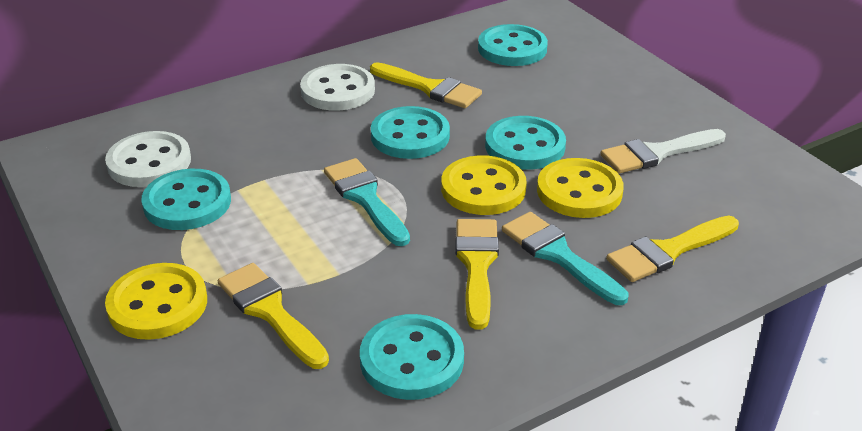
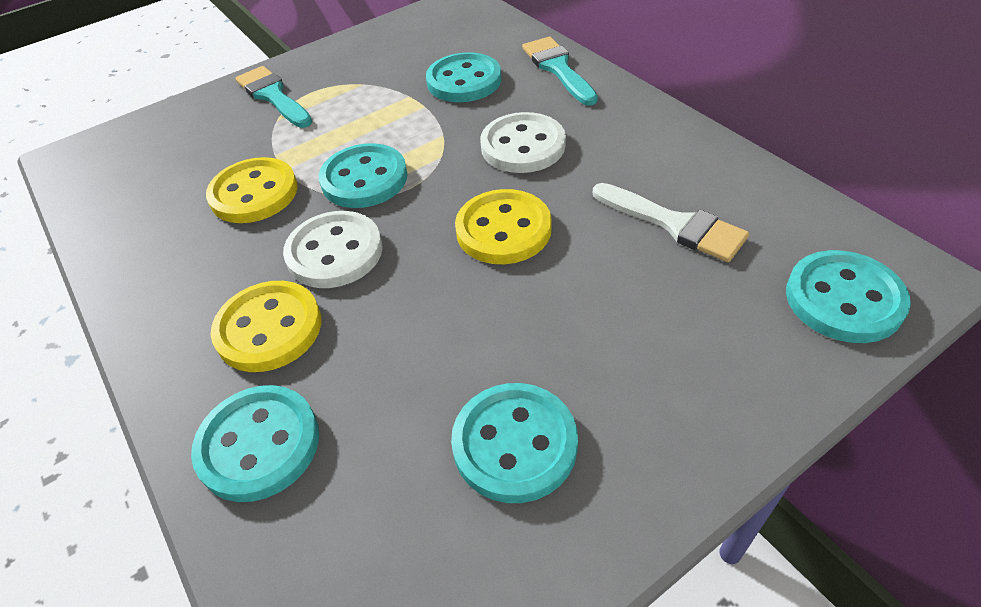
yellow brush: 4 -> 0

